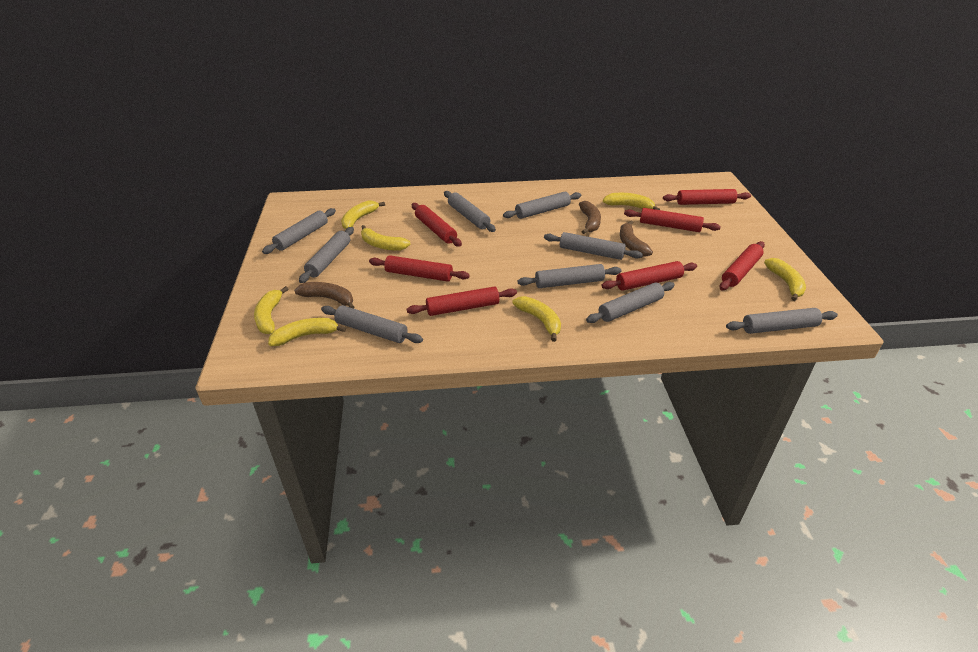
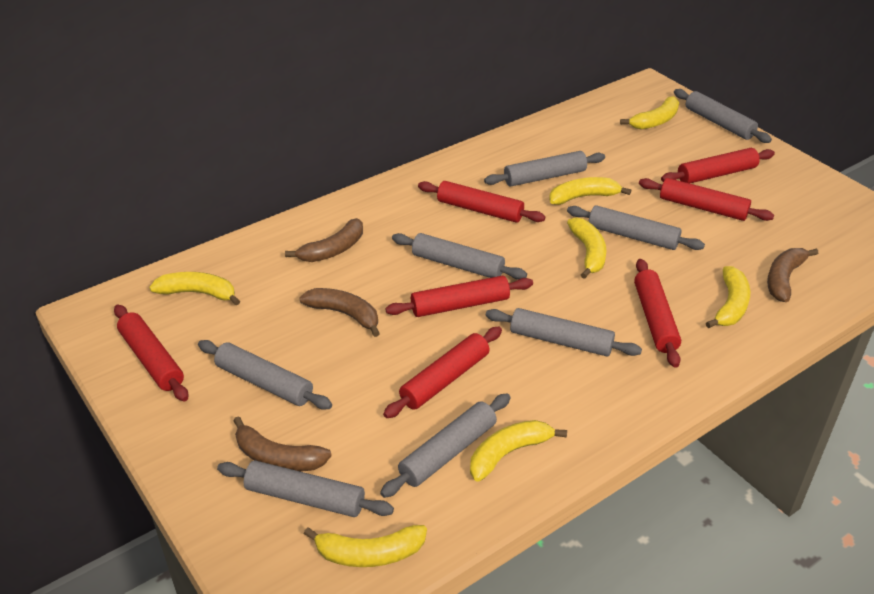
brown banana: 3 -> 4
grey rolling pin: 9 -> 8

